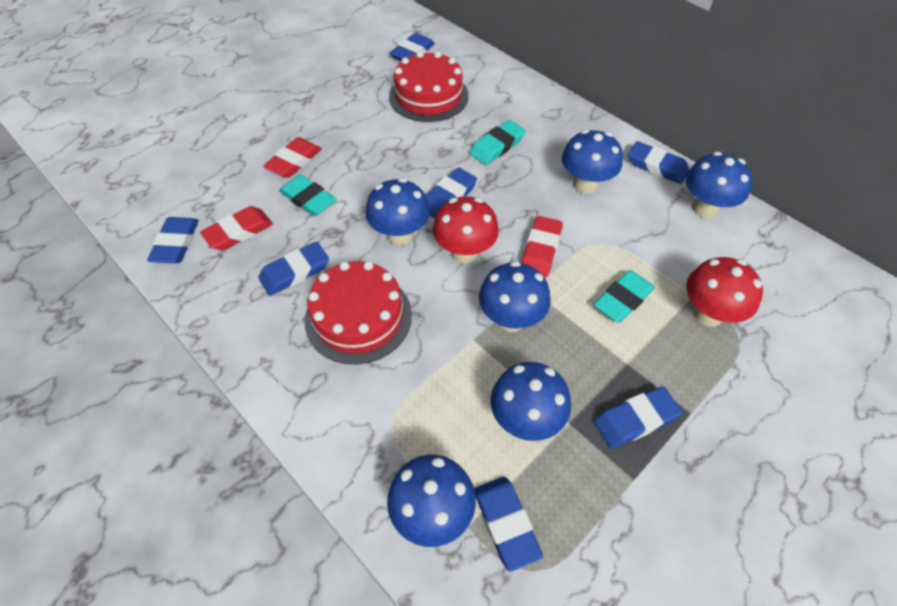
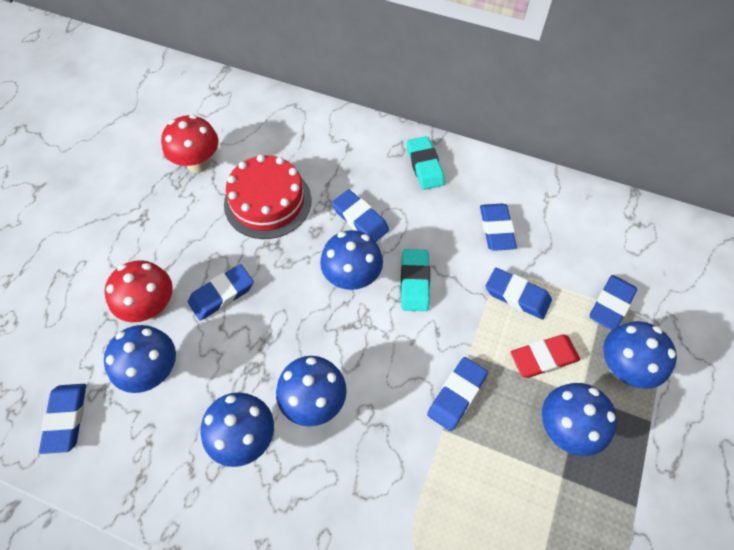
red cake: 2 -> 1
red eraser: 3 -> 1
turquoise eraser: 3 -> 2

